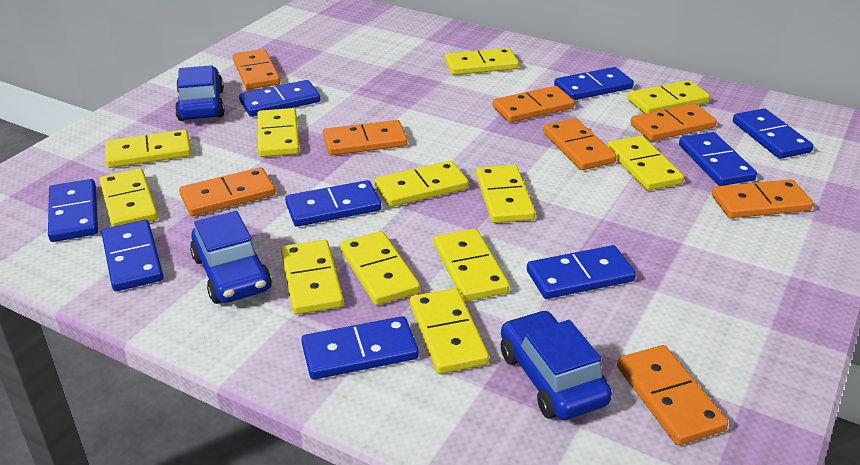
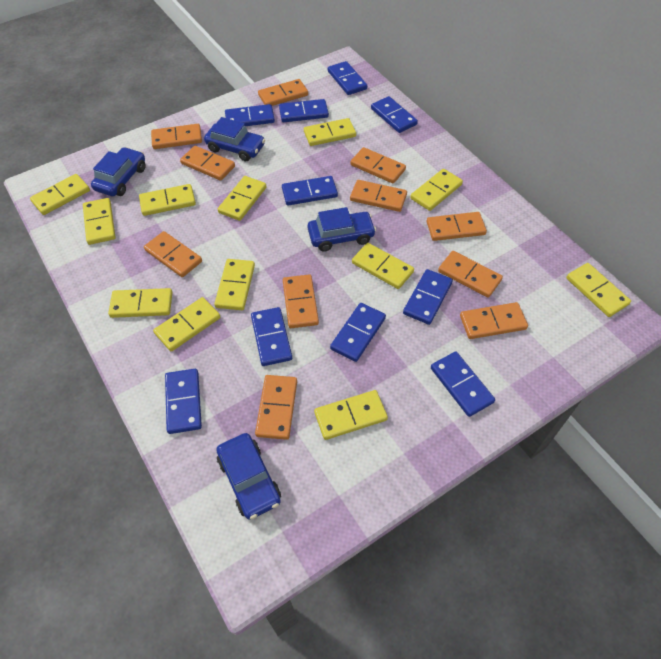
blue car: 3 -> 4
blue domino: 9 -> 10
orange domino: 8 -> 11

